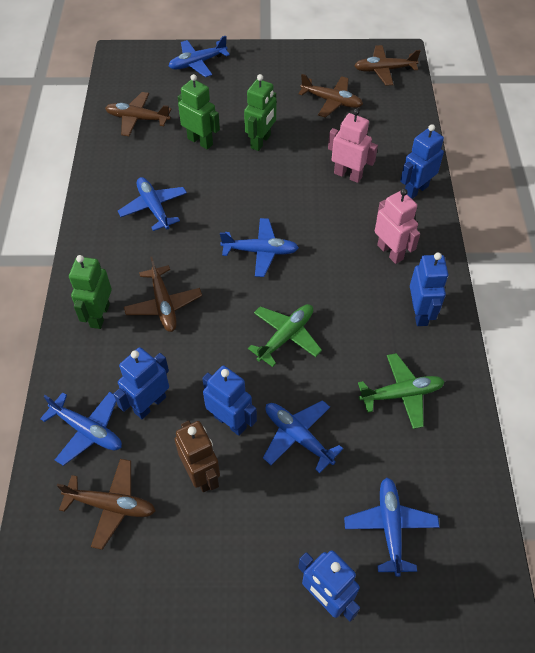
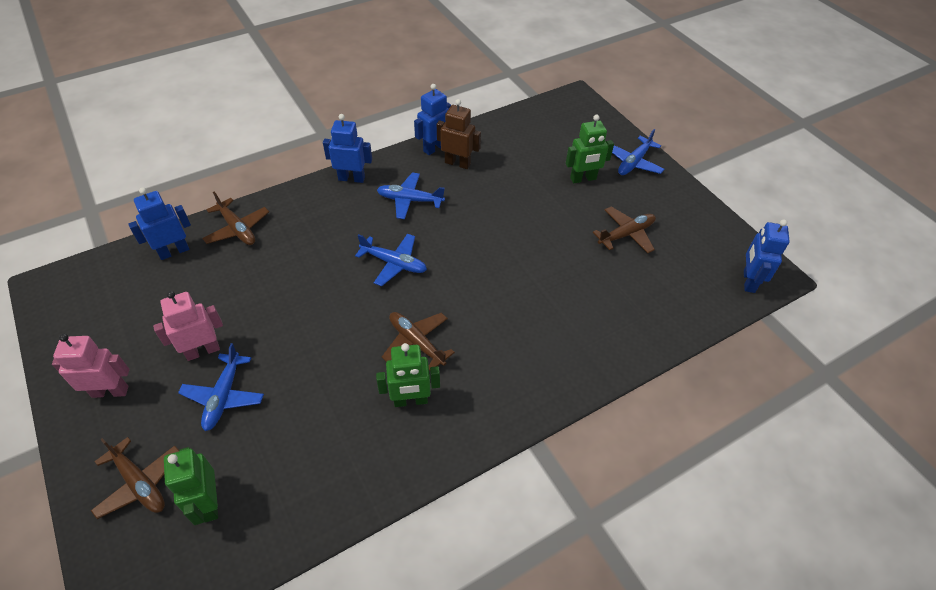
blue plane: 6 -> 4
blue robot: 5 -> 4
brown plane: 5 -> 4
green plane: 2 -> 0

